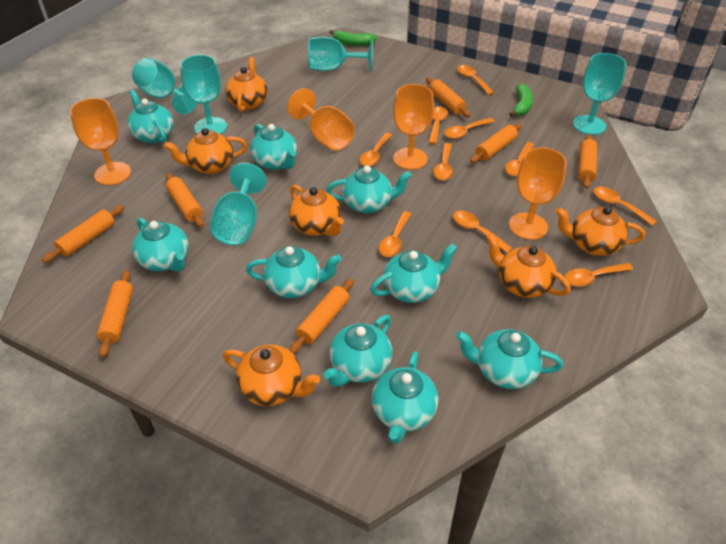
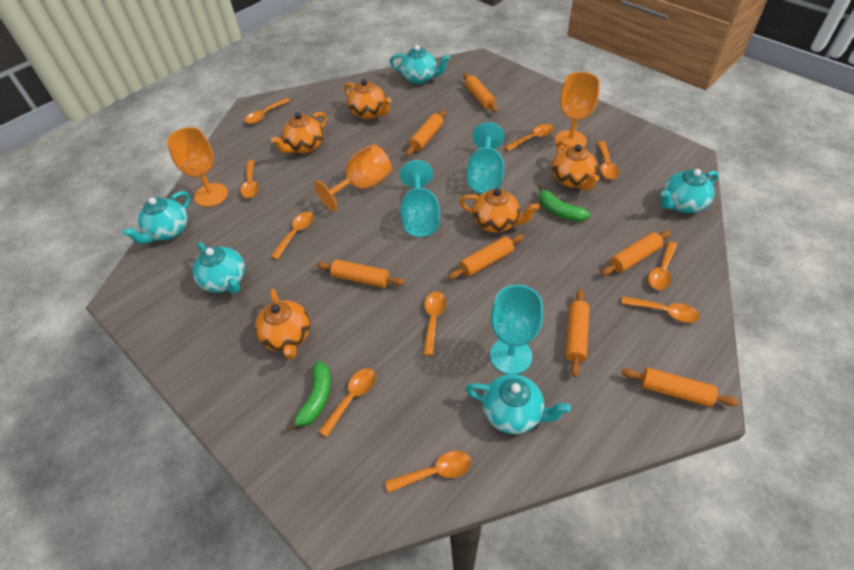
orange goblet: 4 -> 3
orange teapot: 6 -> 5
turquoise goblet: 5 -> 3
turquoise teapot: 9 -> 5

